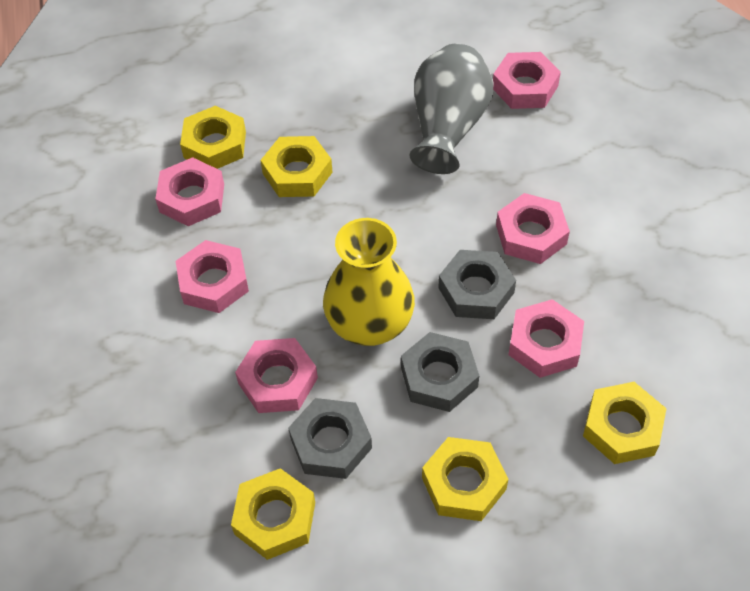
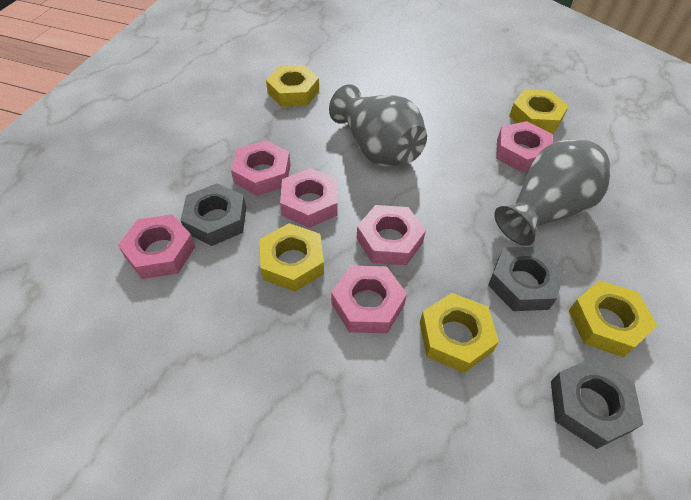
grey vase: 1 -> 2
yellow vase: 1 -> 0

